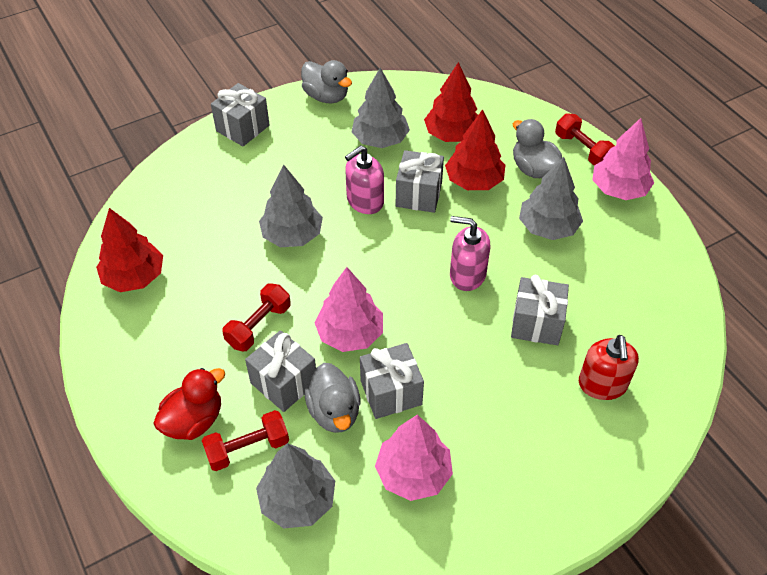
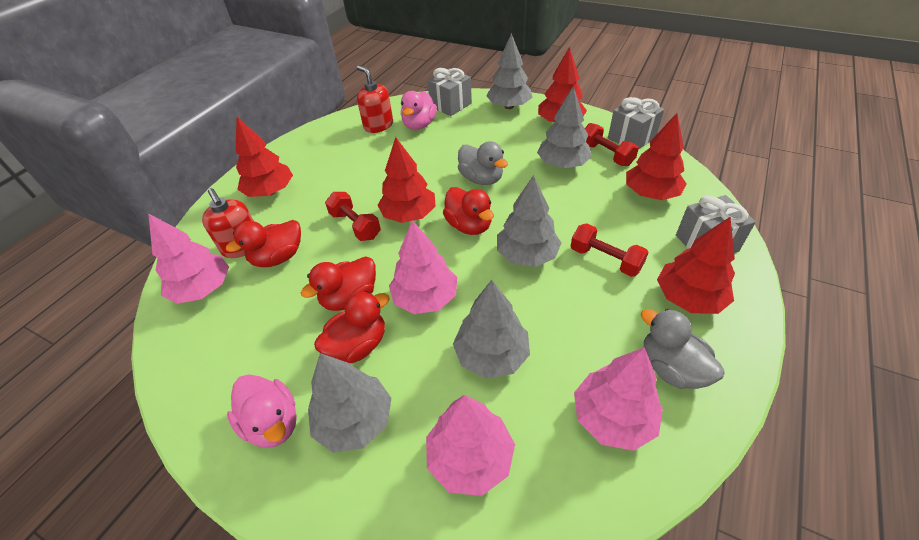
grey duck: 3 -> 2
grey gift: 5 -> 3
grey tree: 4 -> 5
pink duck: 0 -> 2
pink soap dispenser: 2 -> 0
pink tree: 3 -> 4
red duck: 1 -> 4
red soap dispenser: 1 -> 2
red tree: 3 -> 5

